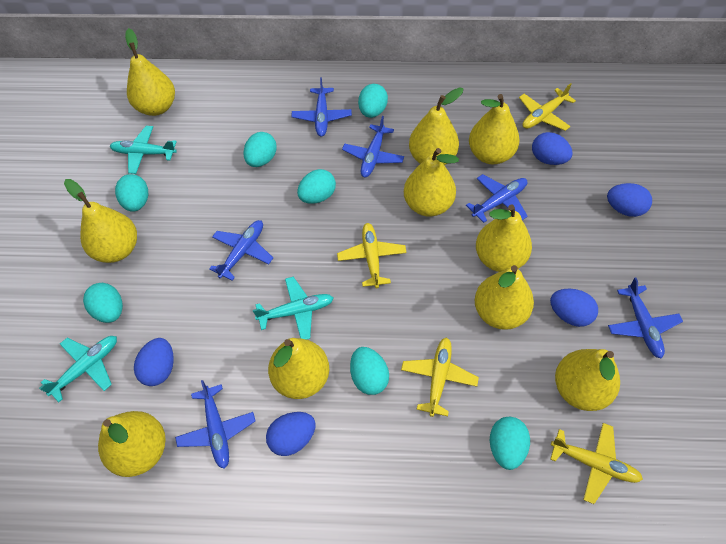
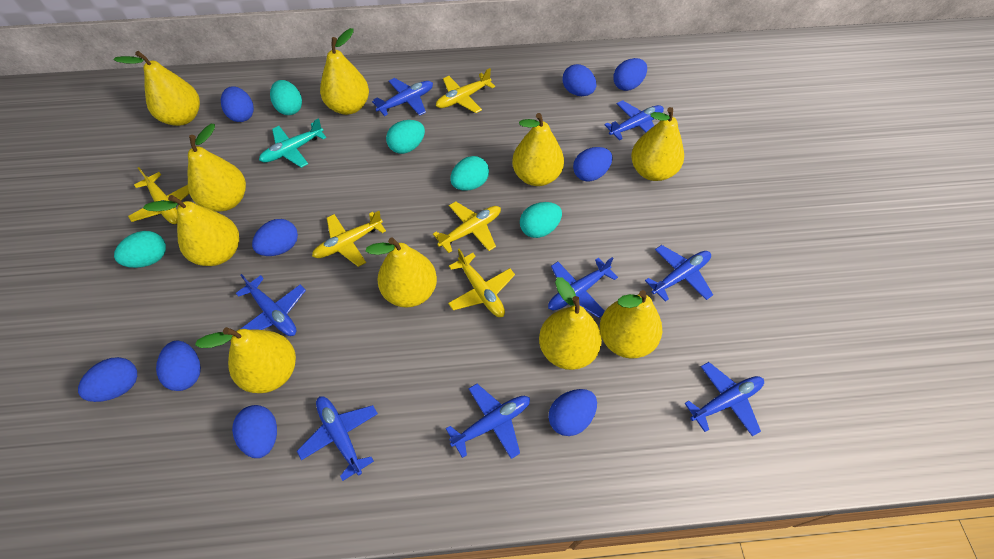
blue egg: 5 -> 9
blue plane: 6 -> 8
turquoise egg: 7 -> 5
turquoise plane: 3 -> 1
yellow plane: 4 -> 5

